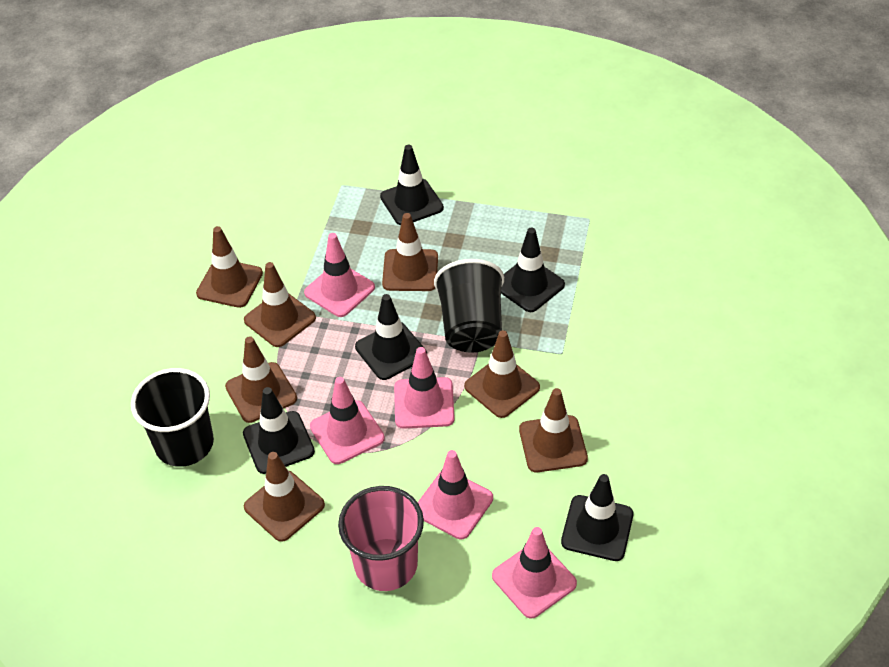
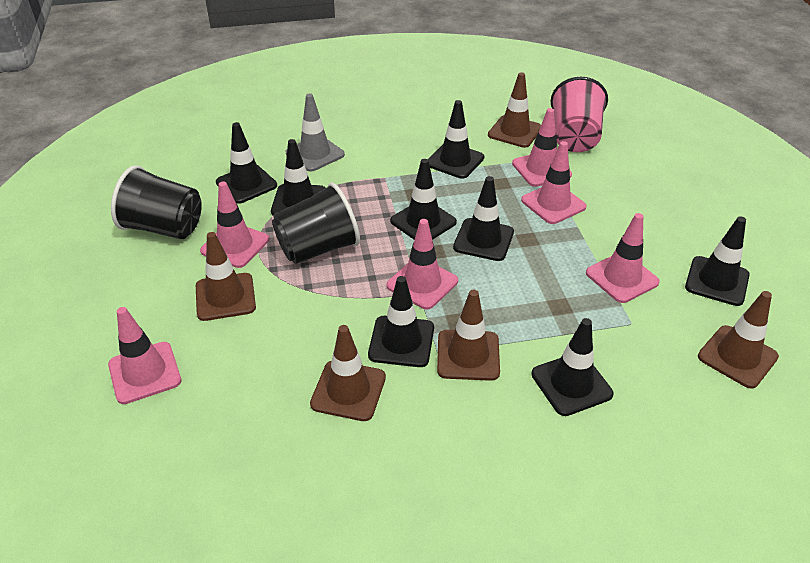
black traffic cone: 5 -> 8
brown traffic cone: 7 -> 5
grey traffic cone: 0 -> 1
pink traffic cone: 5 -> 6

